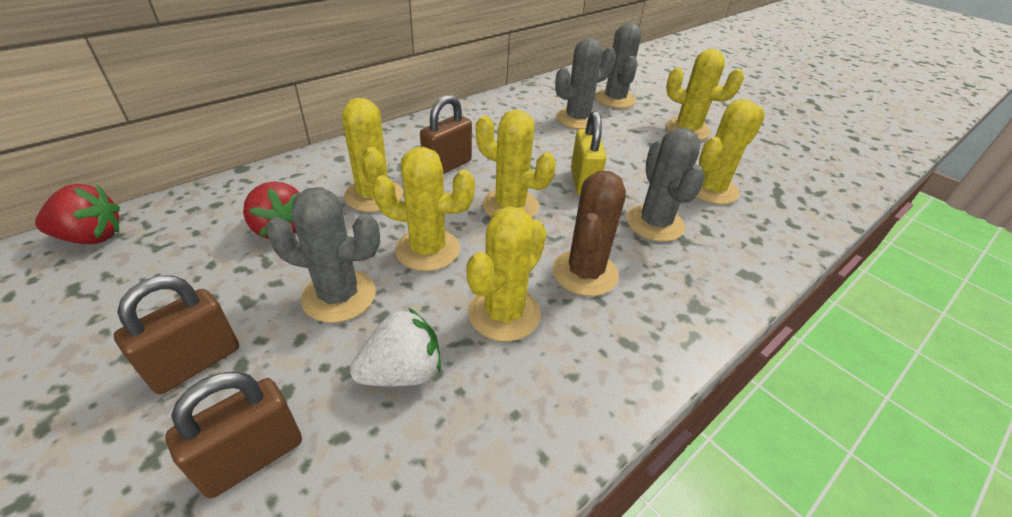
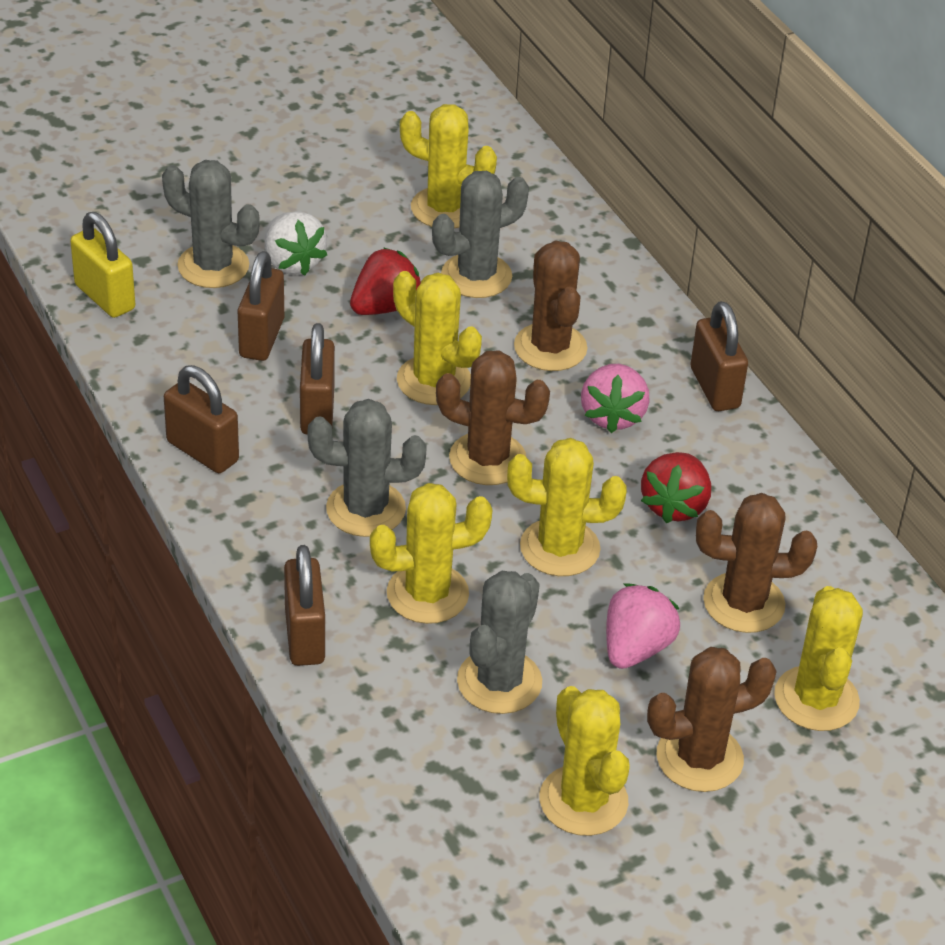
brown cactus: 1 -> 4
brown padlock: 3 -> 5
pink strawberry: 0 -> 2

